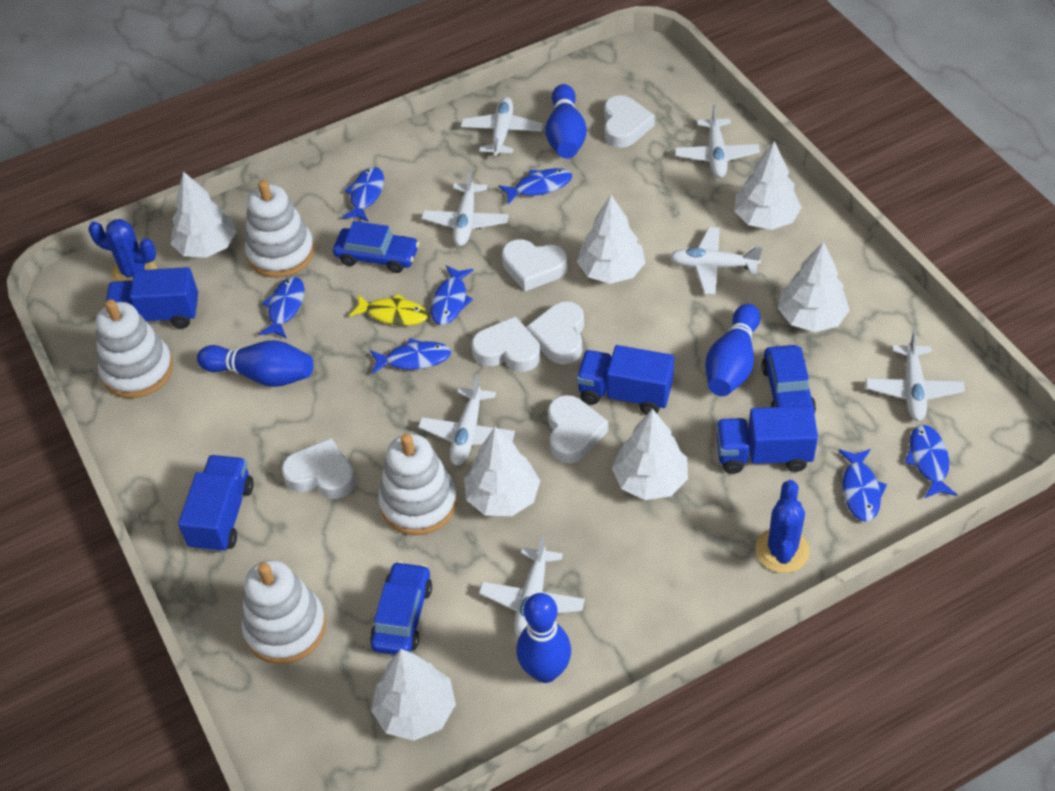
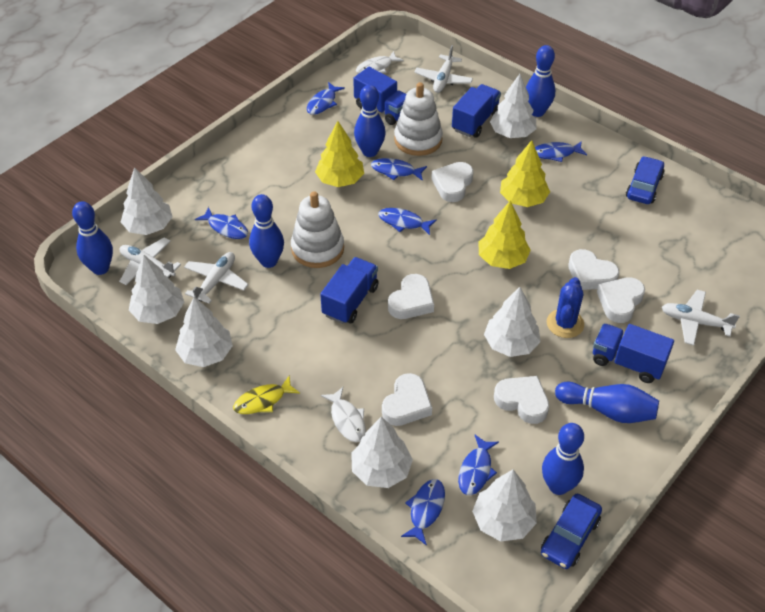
blue bowling pin: 4 -> 6
blue cactus: 2 -> 1
blue car: 3 -> 2
white fish: 0 -> 2
white plane: 7 -> 4
white stacking toy: 4 -> 2
yellow tree: 0 -> 3

